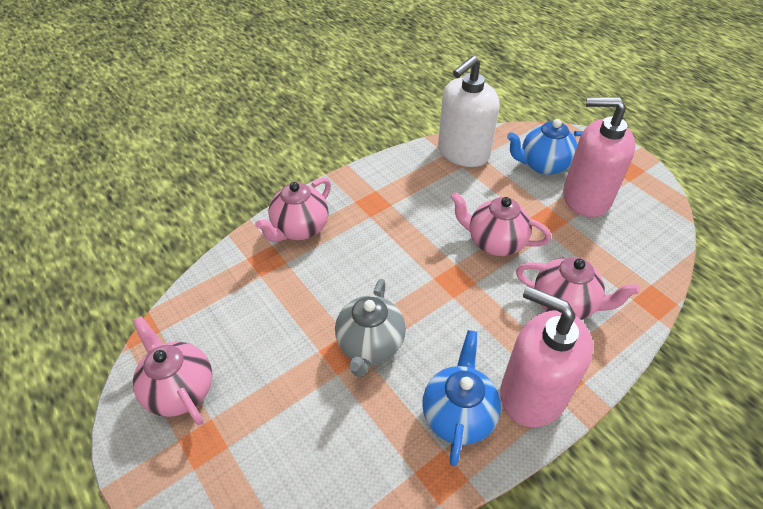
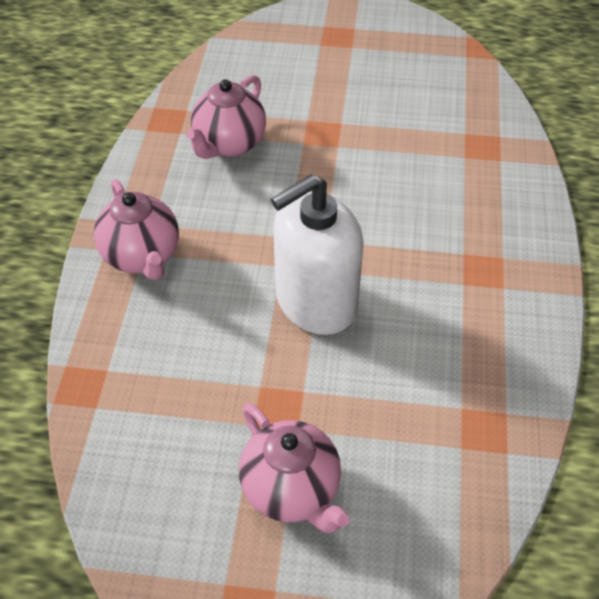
blue teapot: 2 -> 0
grey teapot: 1 -> 0
pink soap dispenser: 2 -> 0
pink teapot: 4 -> 3

